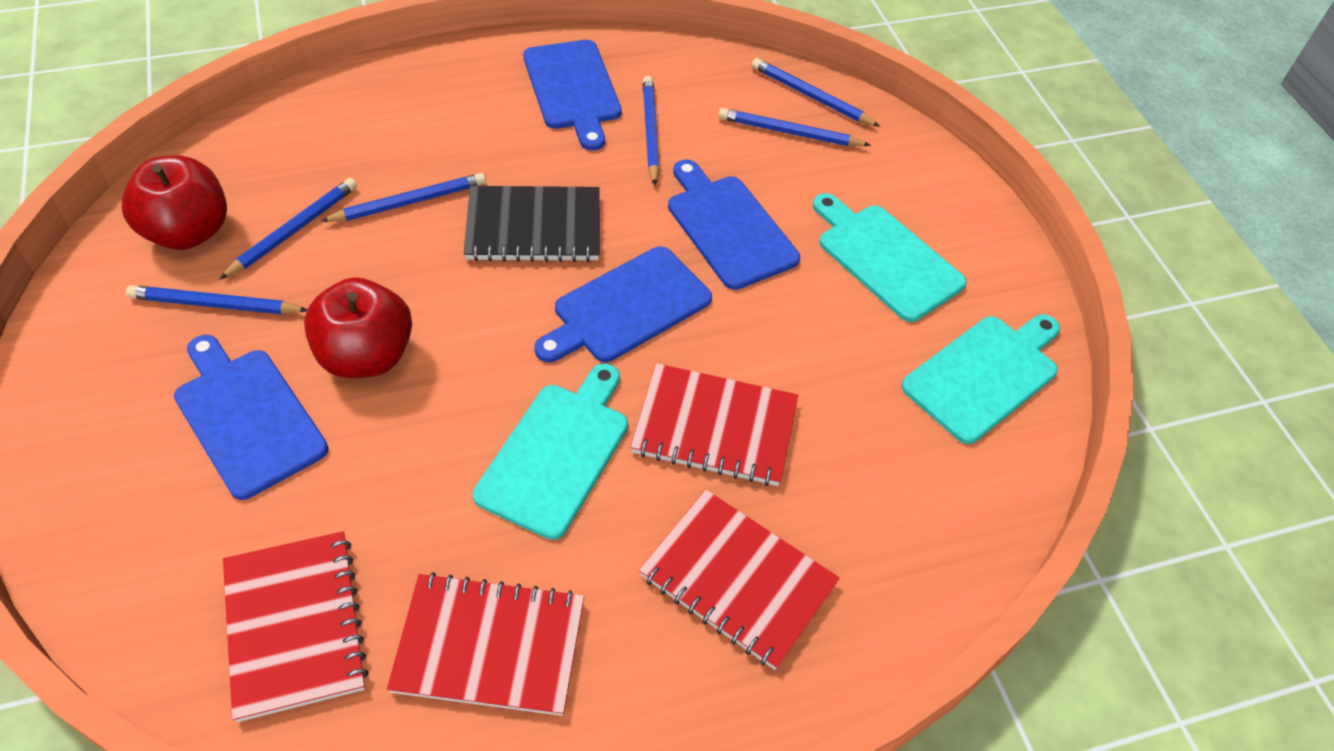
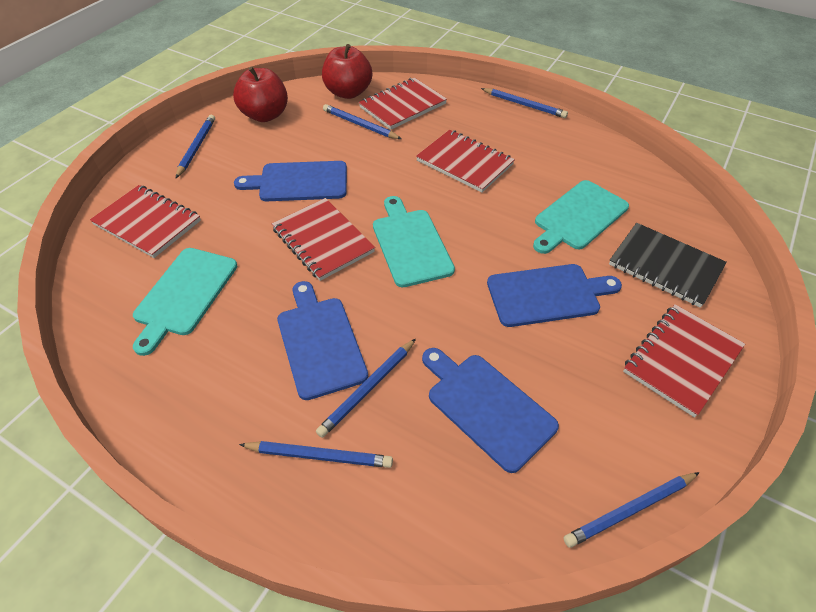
red notebook: 4 -> 5

